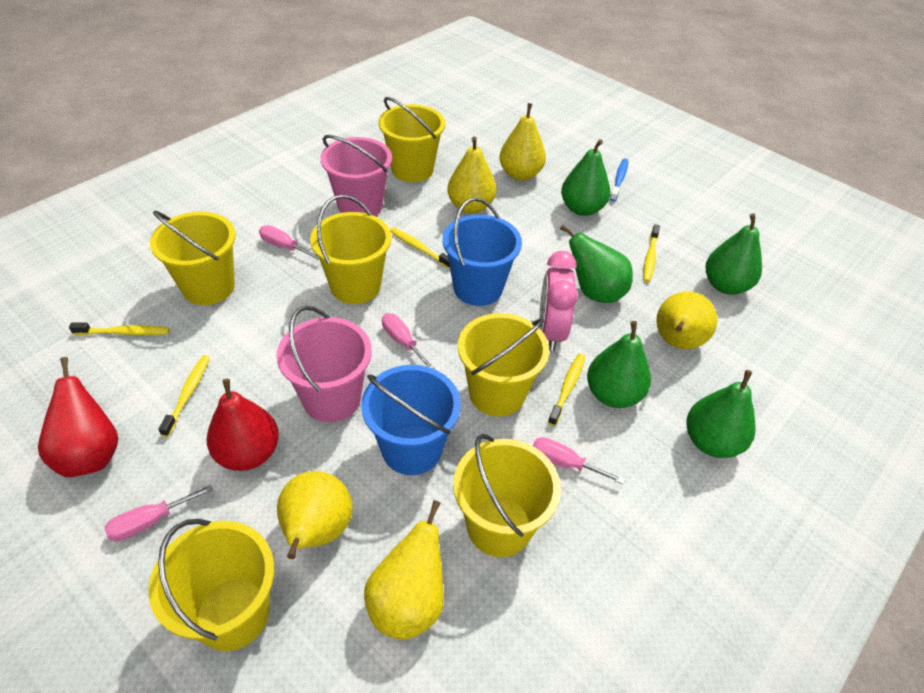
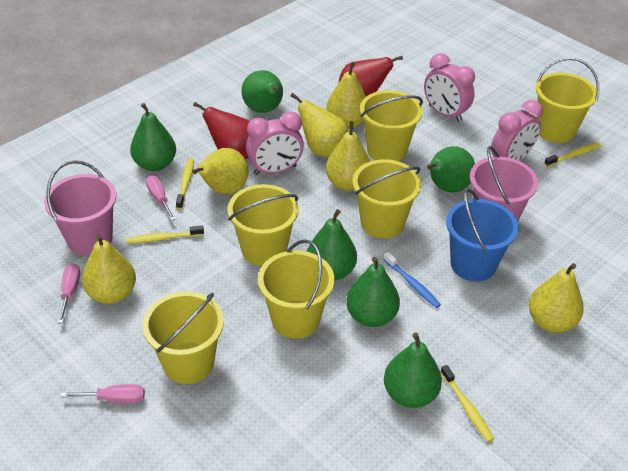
blue bucket: 2 -> 1
green pear: 5 -> 6
pink clock: 1 -> 3
pink screwdriver: 4 -> 3
yellow pear: 5 -> 6
yellow toothbrush: 5 -> 4

